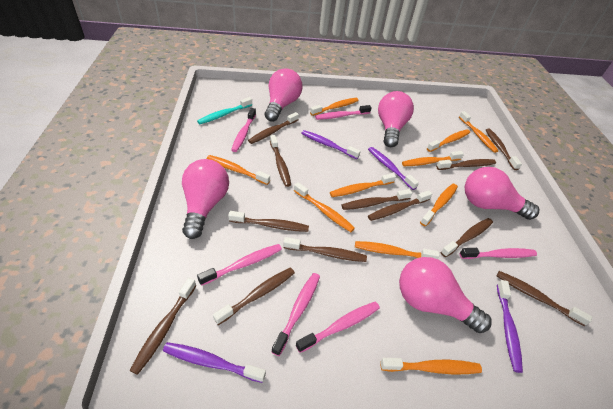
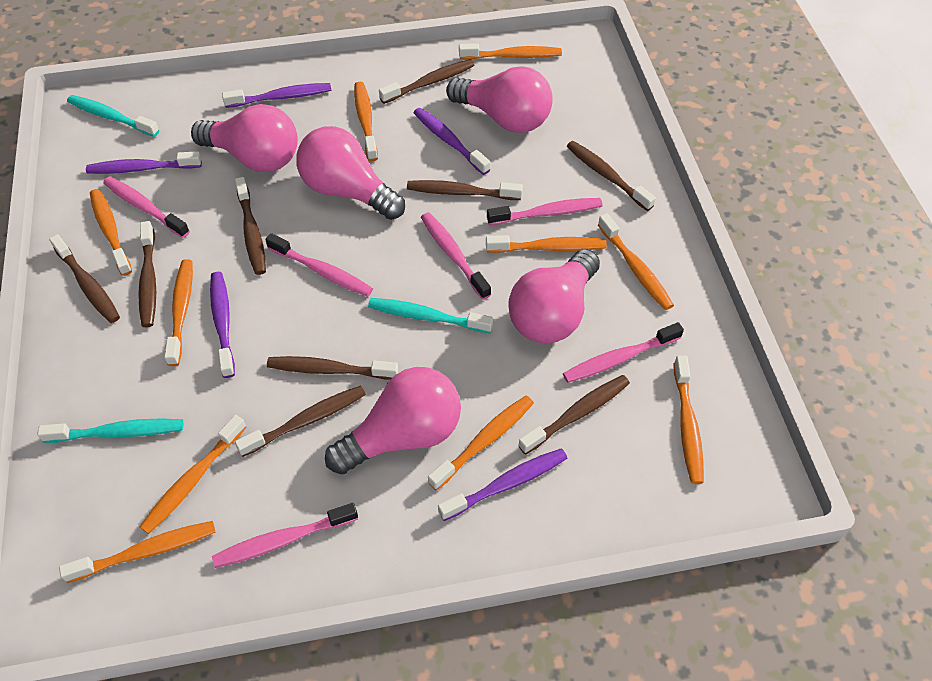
brown toothbrush: 12 -> 9
purple toothbrush: 4 -> 5
turquoise toothbrush: 1 -> 3

